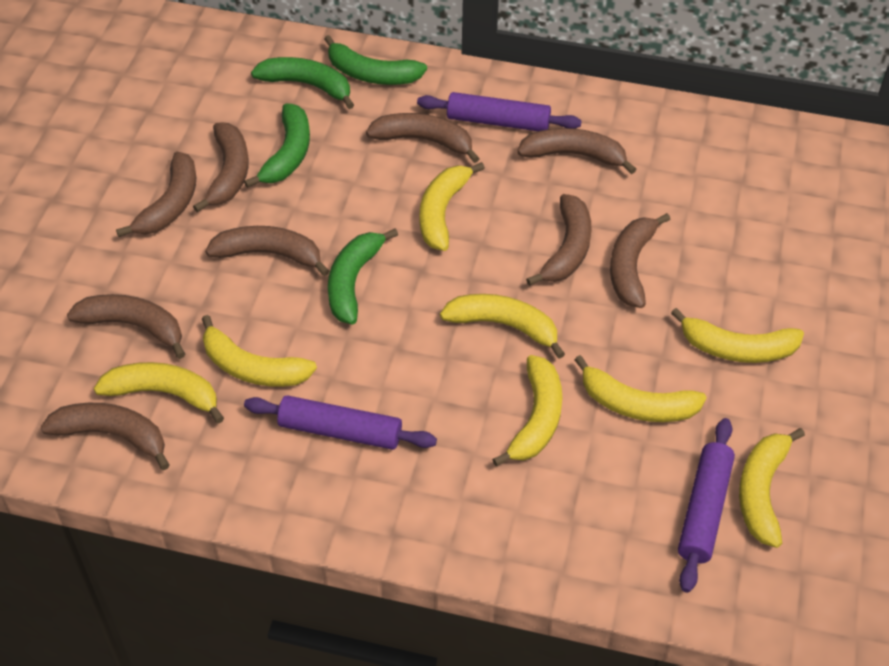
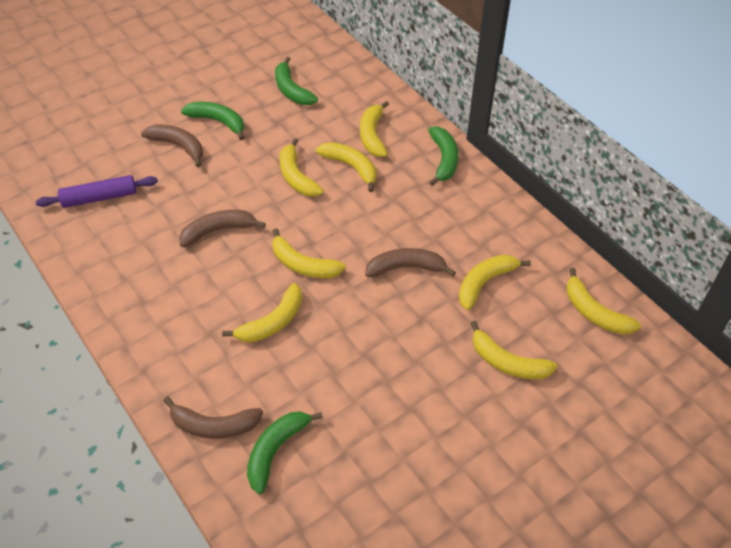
brown banana: 9 -> 4
purple rolling pin: 3 -> 1

